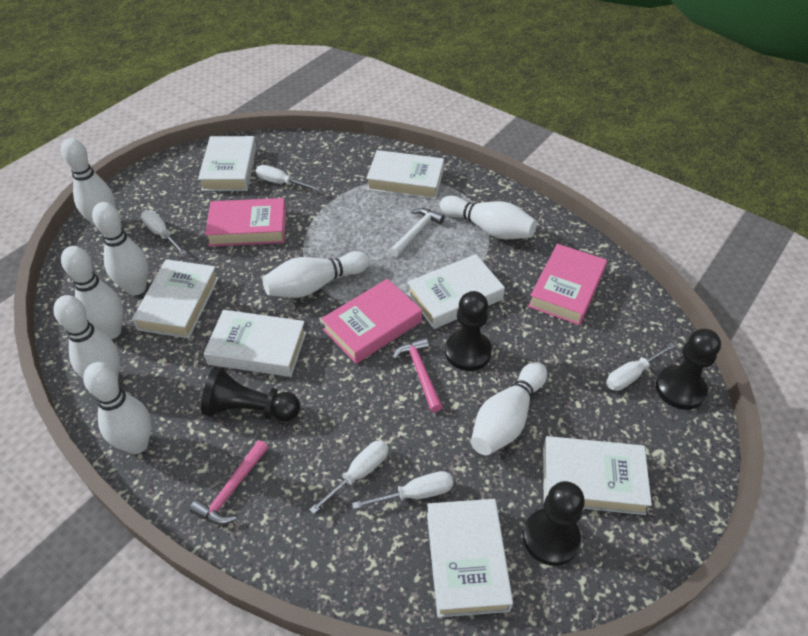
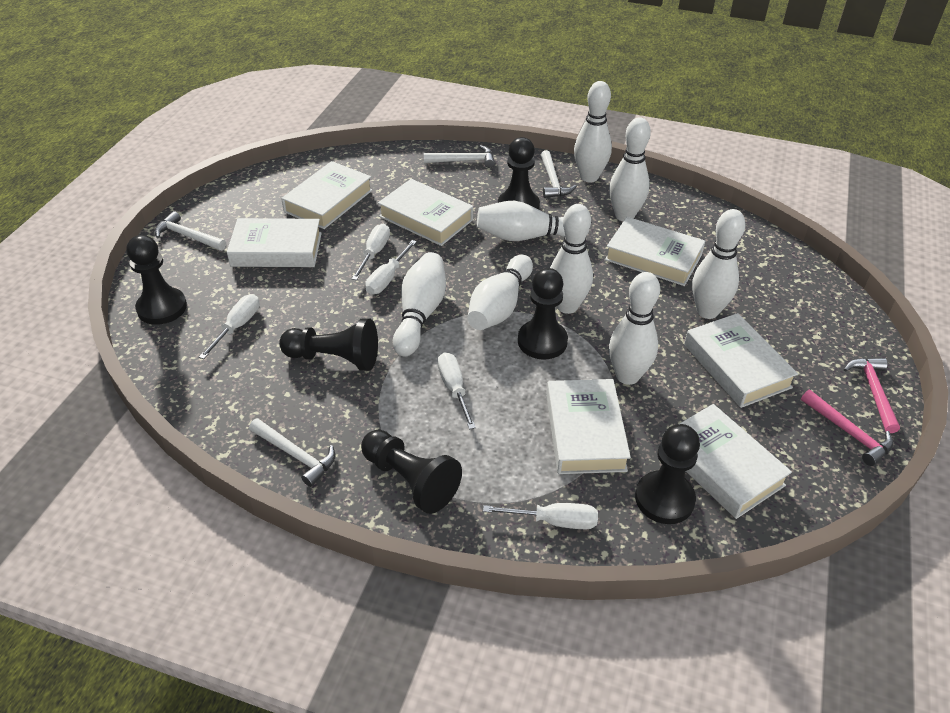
black pawn: 4 -> 6
pink book: 3 -> 0
white hammer: 1 -> 4

